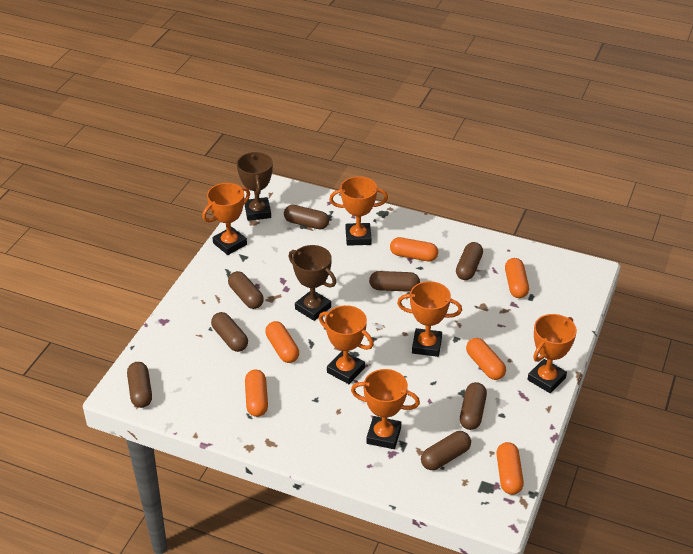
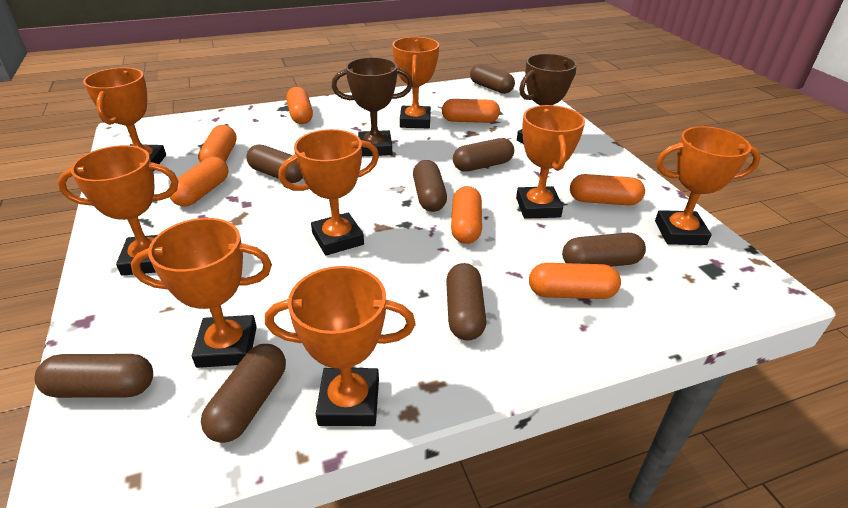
orange capsule: 6 -> 7
orange trophy: 6 -> 8

